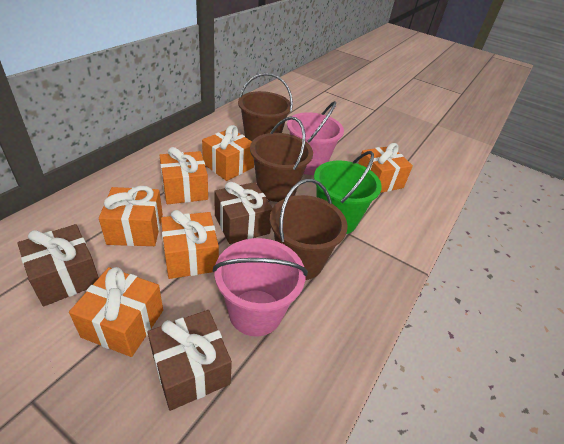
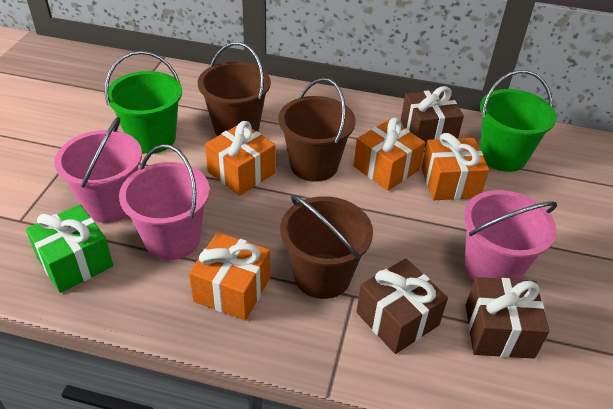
green bucket: 1 -> 2
green gift: 0 -> 1
orange gift: 6 -> 4
pink bucket: 2 -> 3

